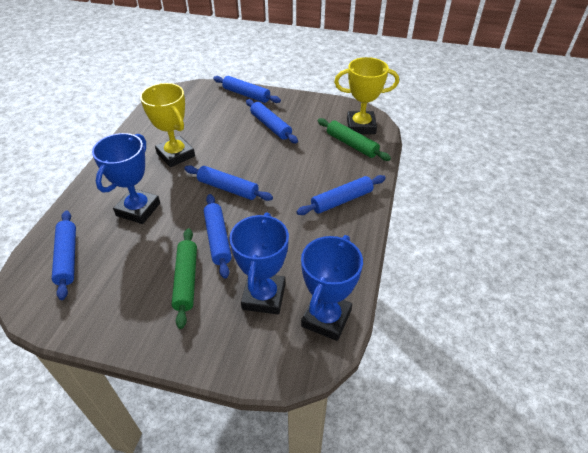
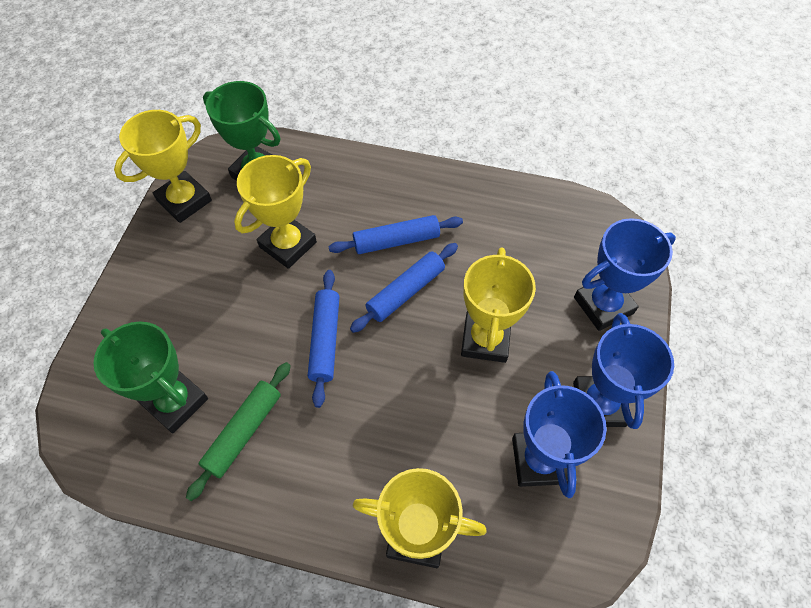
blue rolling pin: 6 -> 3
green rolling pin: 2 -> 1
green trophy: 0 -> 2
yellow trophy: 2 -> 4

